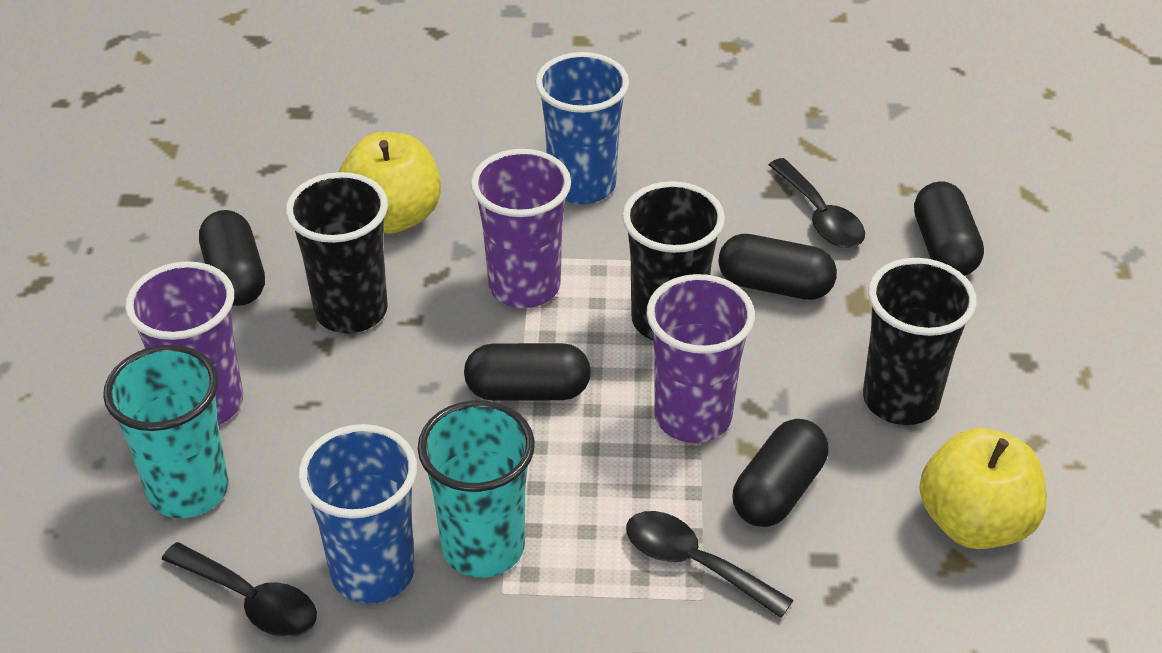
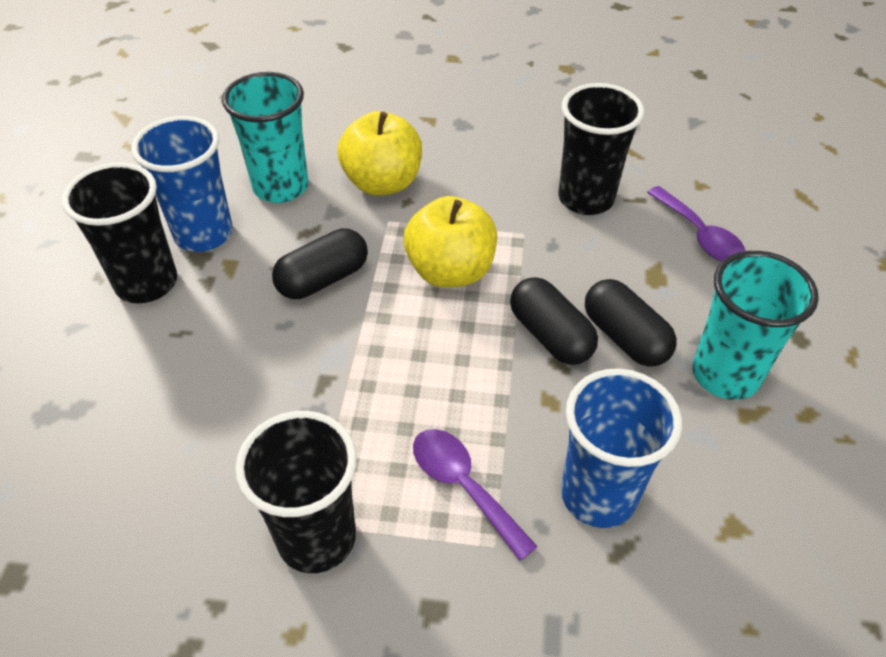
black capsule: 5 -> 3
black spoon: 3 -> 0
purple cup: 3 -> 0
purple spoon: 0 -> 2

